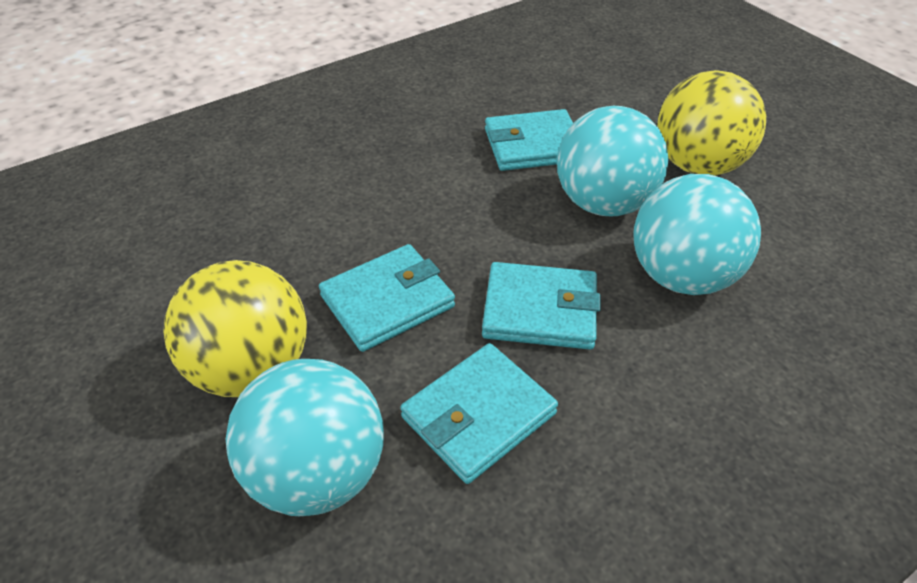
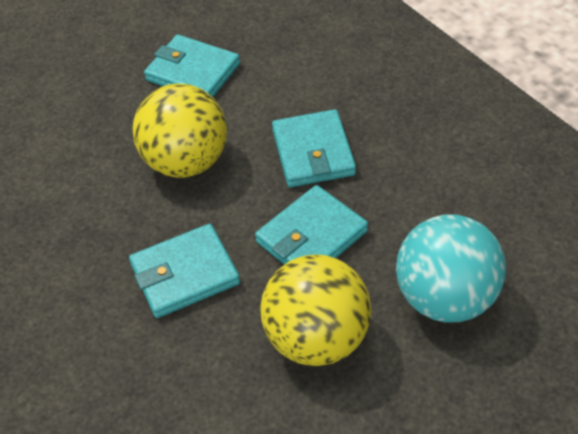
turquoise ball: 3 -> 1

